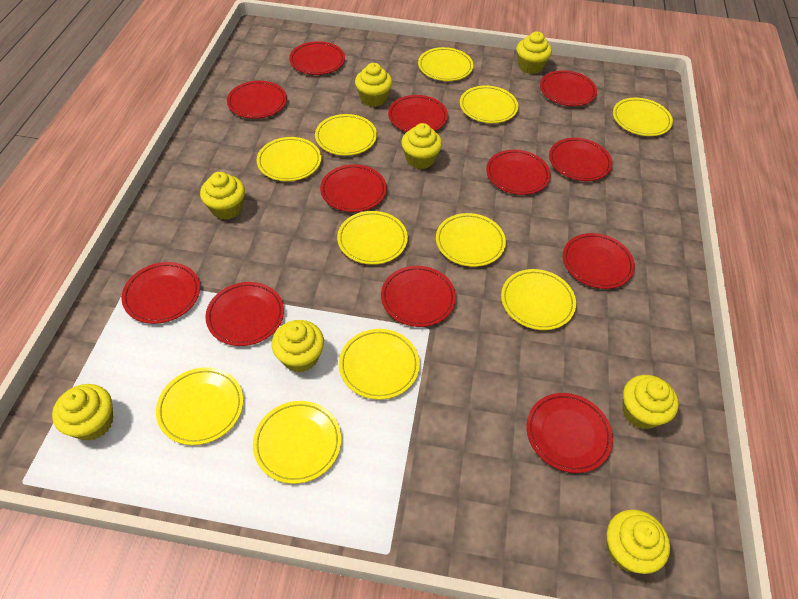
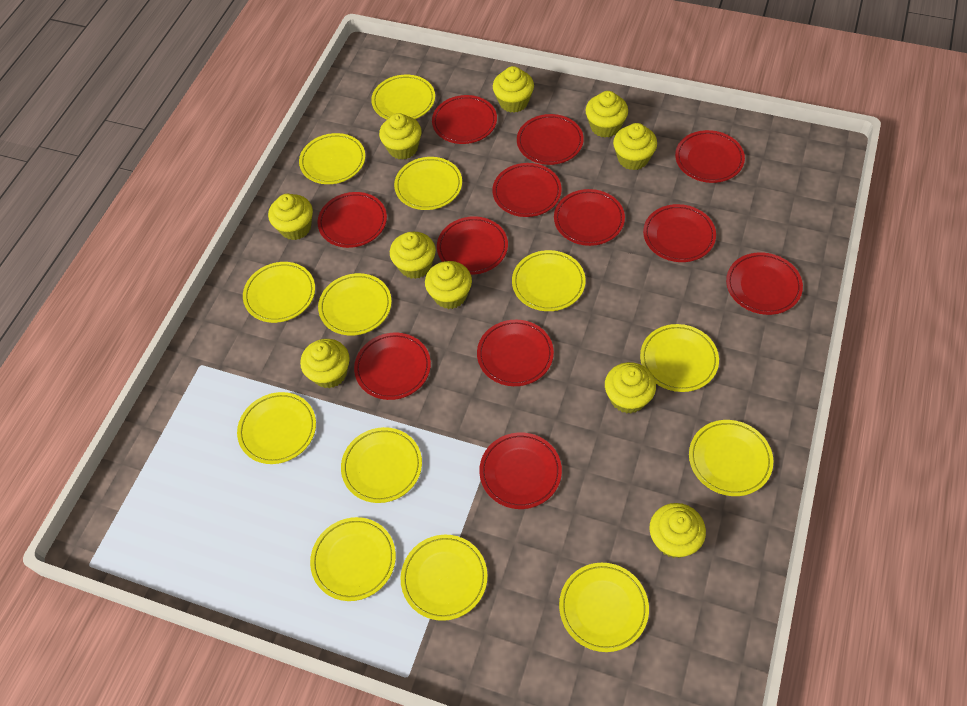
yellow cupcake: 8 -> 10
yellow plate: 11 -> 13

